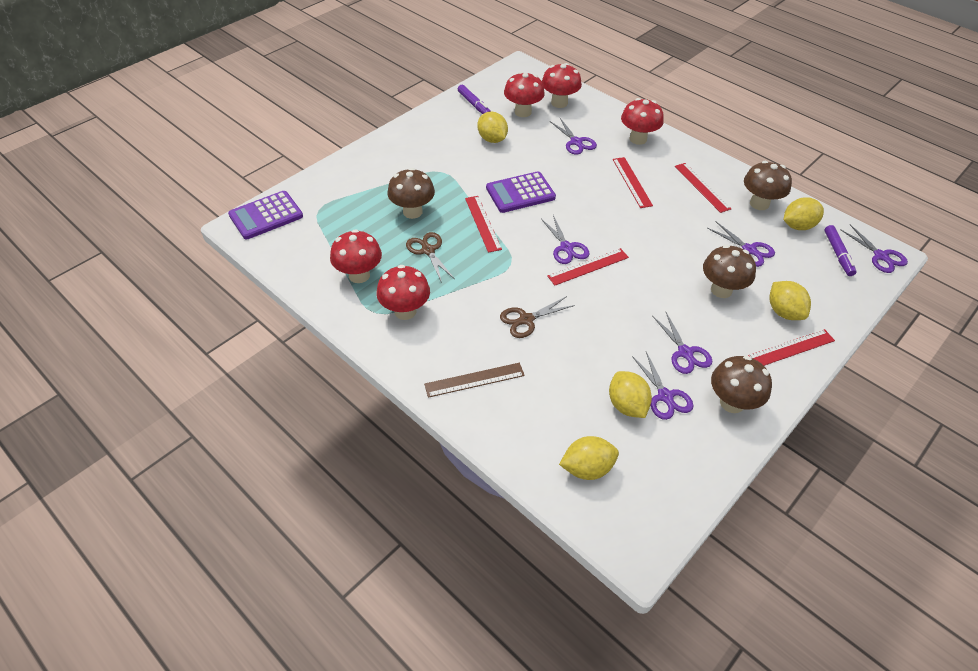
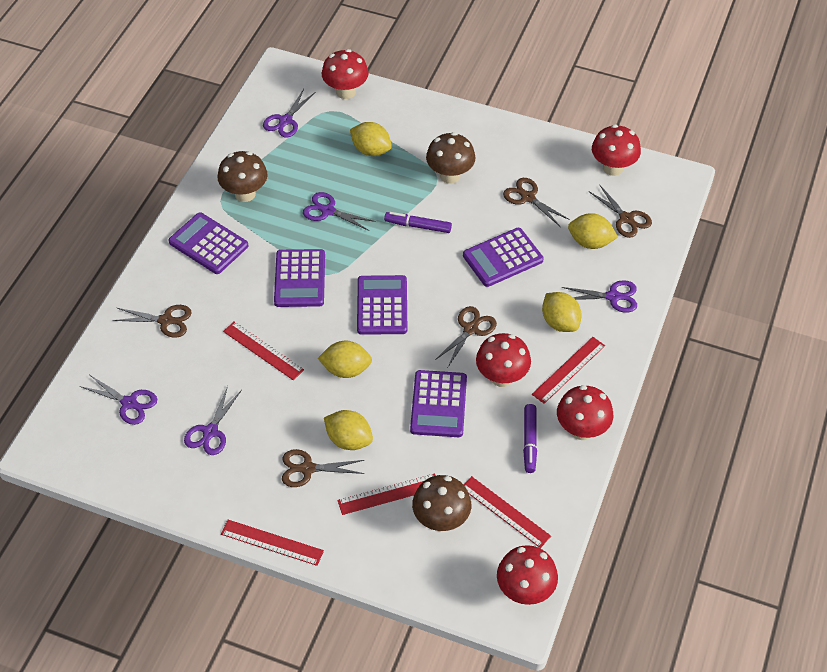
brown mushroom: 4 -> 3
brown ruler: 1 -> 0
brown scissors: 2 -> 5
purple calculator: 2 -> 5
purple scissors: 6 -> 5

